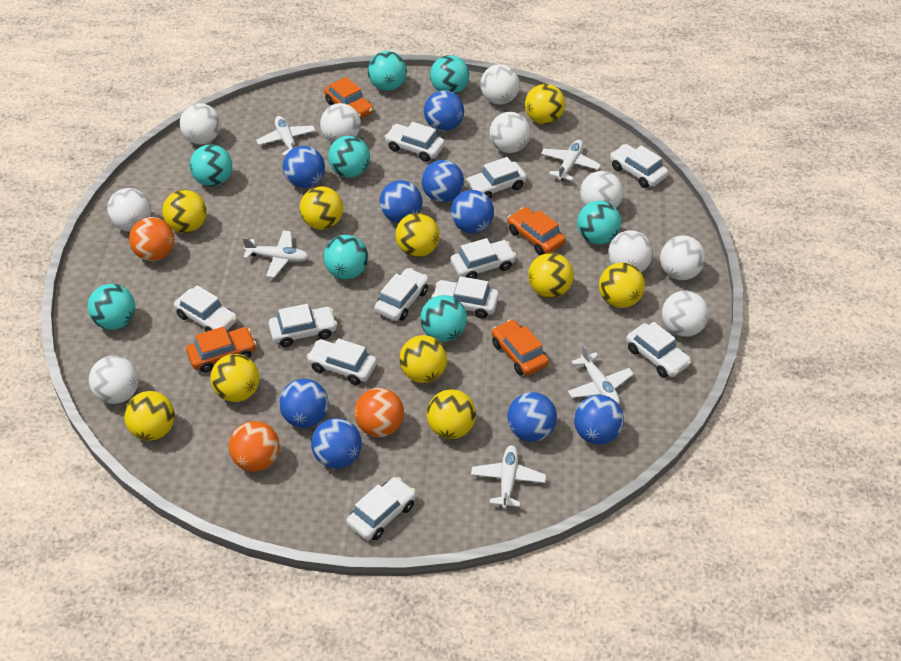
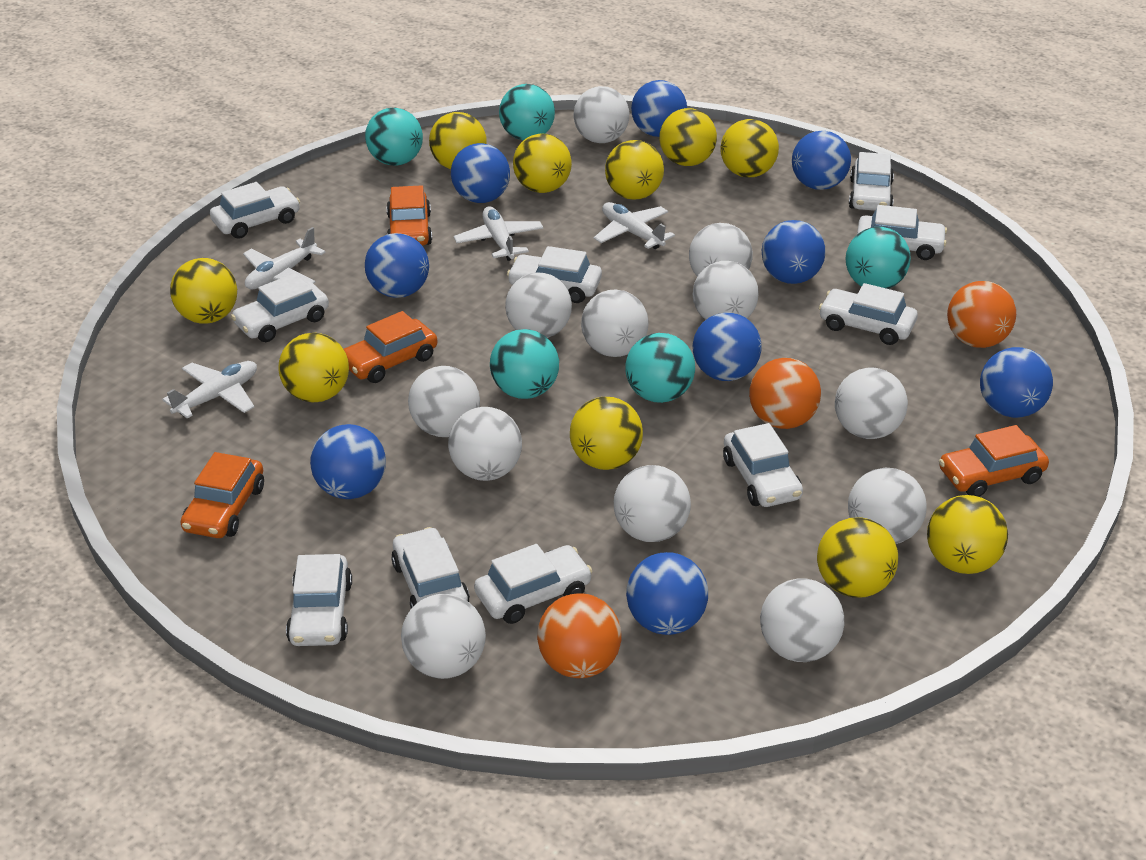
turquoise ball: 8 -> 5
white ball: 10 -> 12
white car: 11 -> 10
white plane: 5 -> 4

